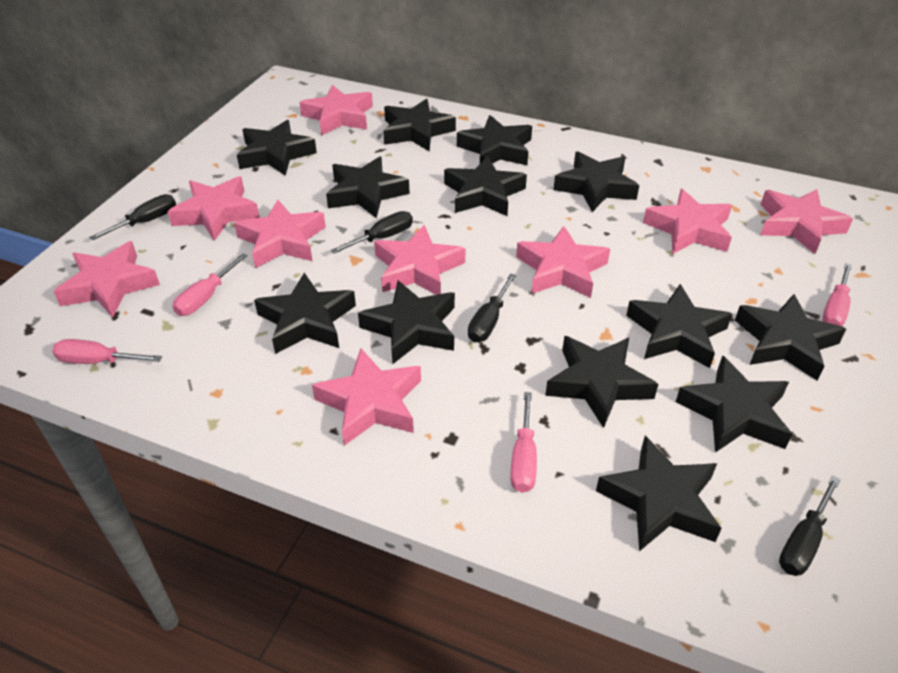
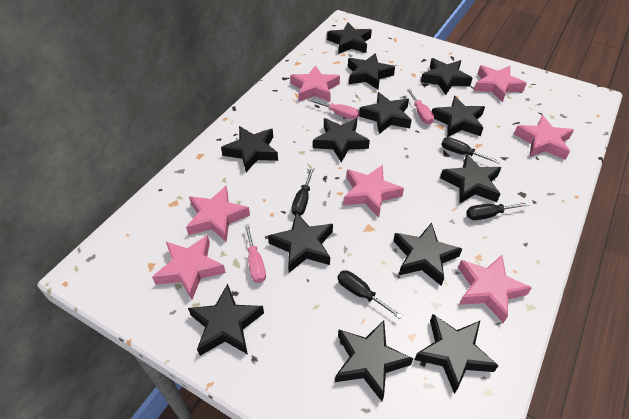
pink screwdriver: 4 -> 3
pink star: 9 -> 7

